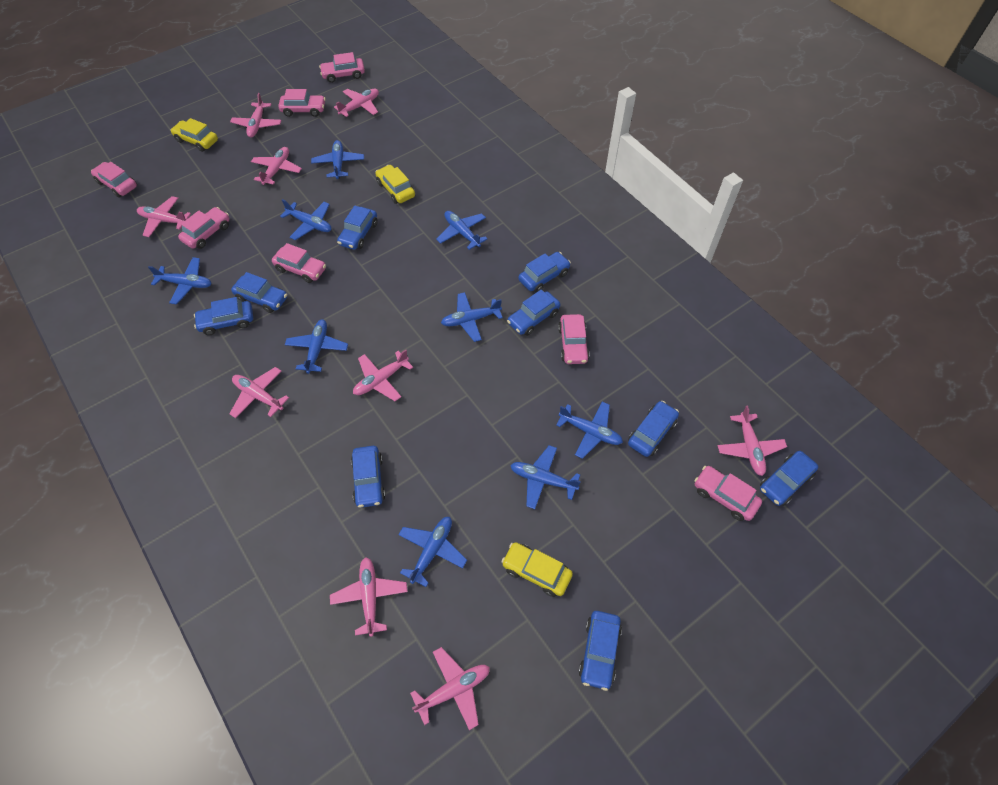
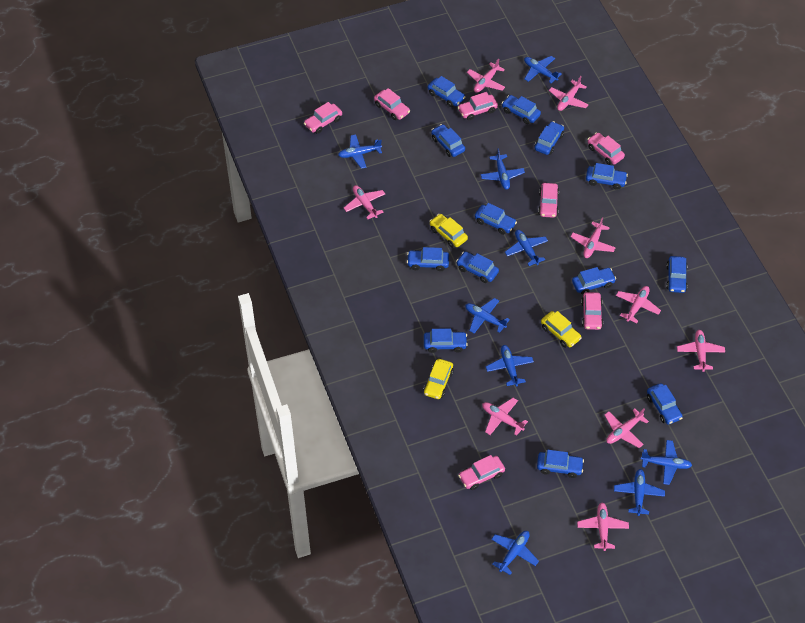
blue car: 9 -> 13

